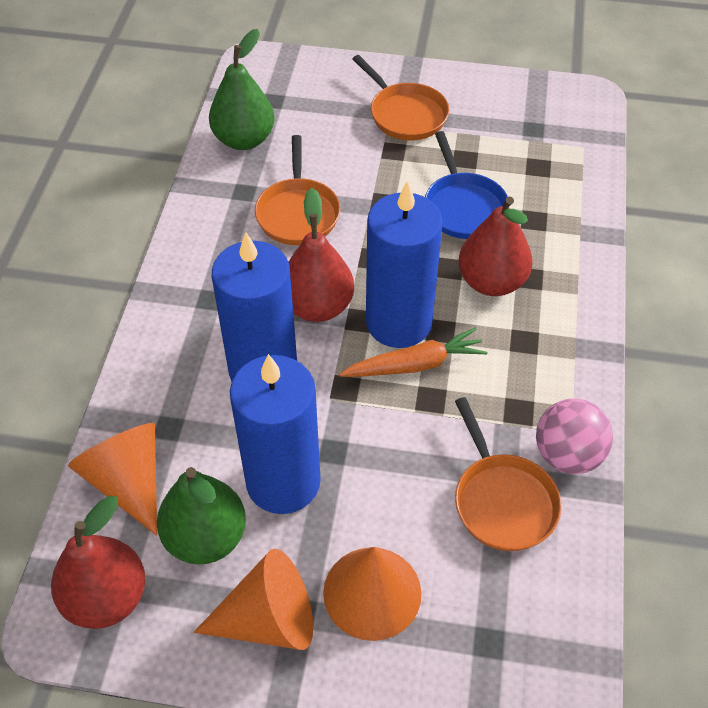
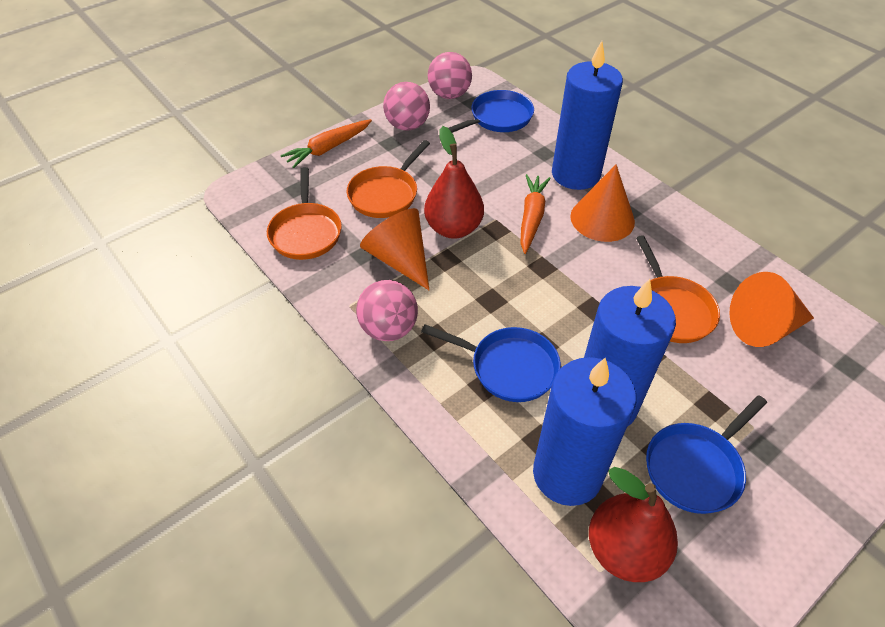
blue pan: 1 -> 3
green pear: 2 -> 0
orange carrot: 1 -> 2
pink ball: 1 -> 3
red pear: 3 -> 2

